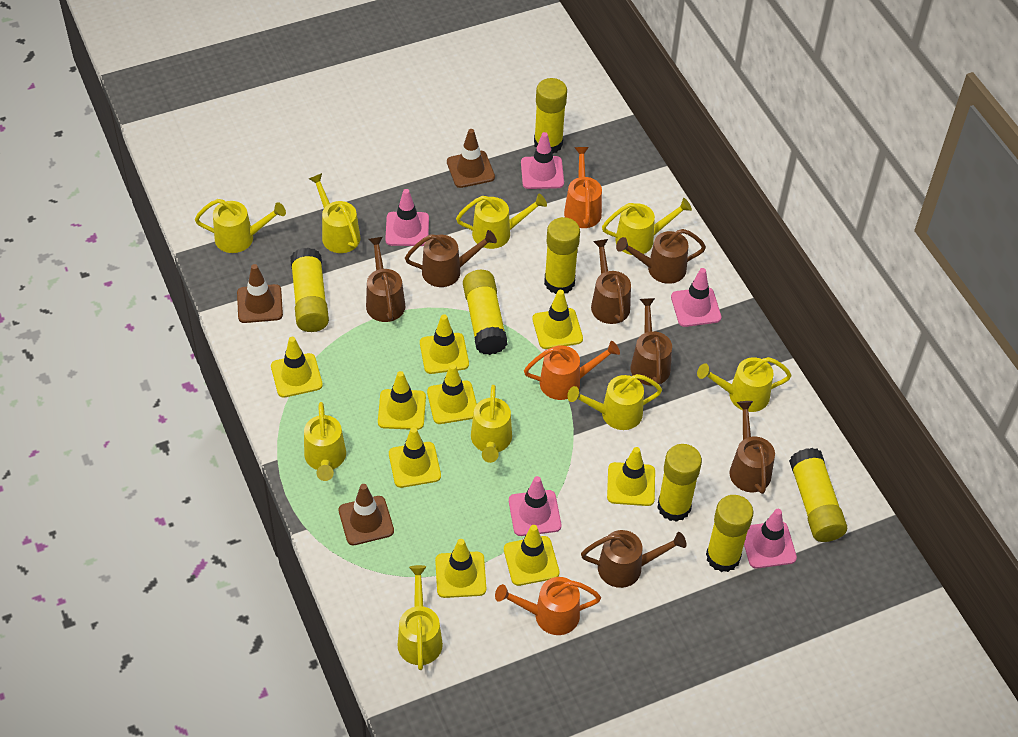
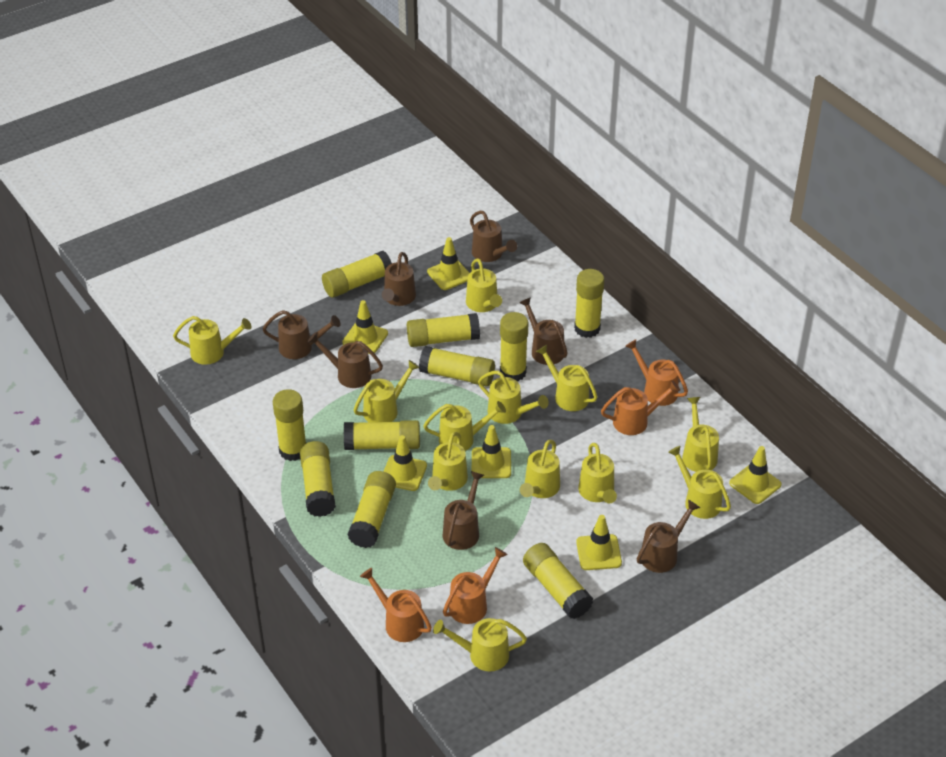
brown traffic cone: 3 -> 0
orange watering can: 3 -> 4
pink traffic cone: 5 -> 0
yellow glue stick: 7 -> 10
yellow traffic cone: 9 -> 6
yellow watering can: 9 -> 12

